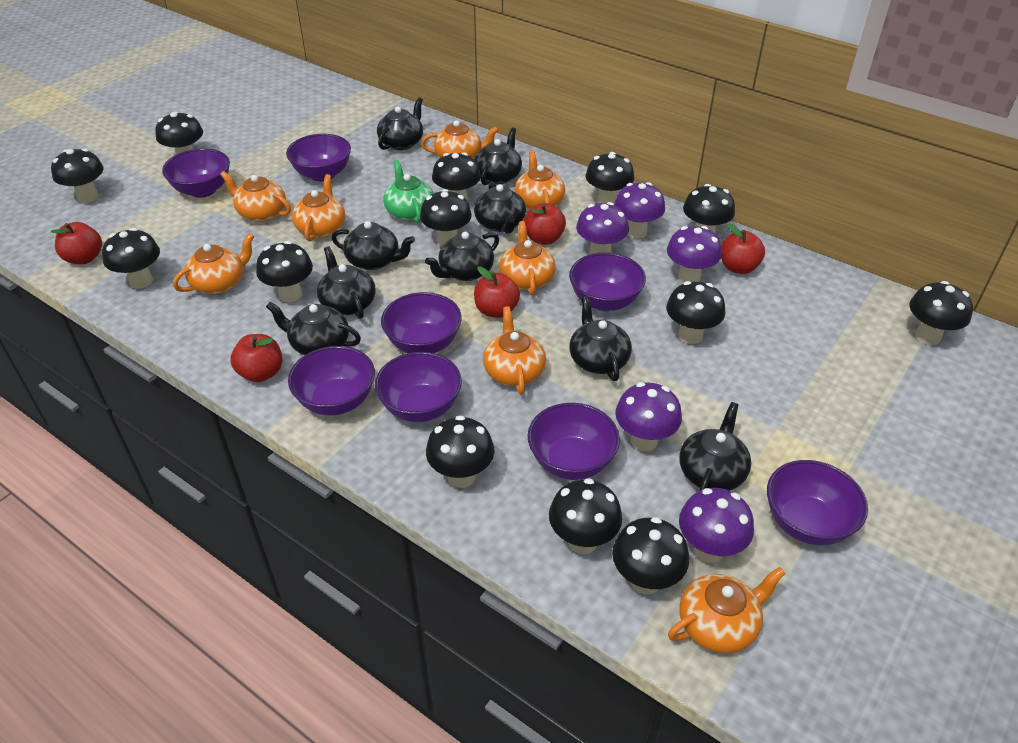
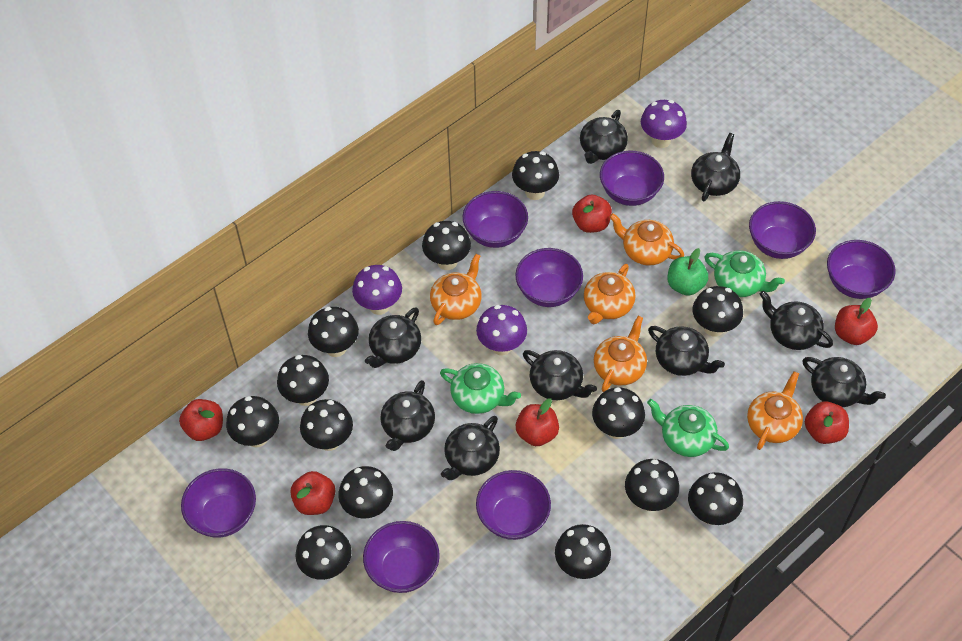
green apple: 0 -> 1
green teapot: 1 -> 3
orange teapot: 8 -> 5
purple mushroom: 5 -> 3
red apple: 5 -> 6

